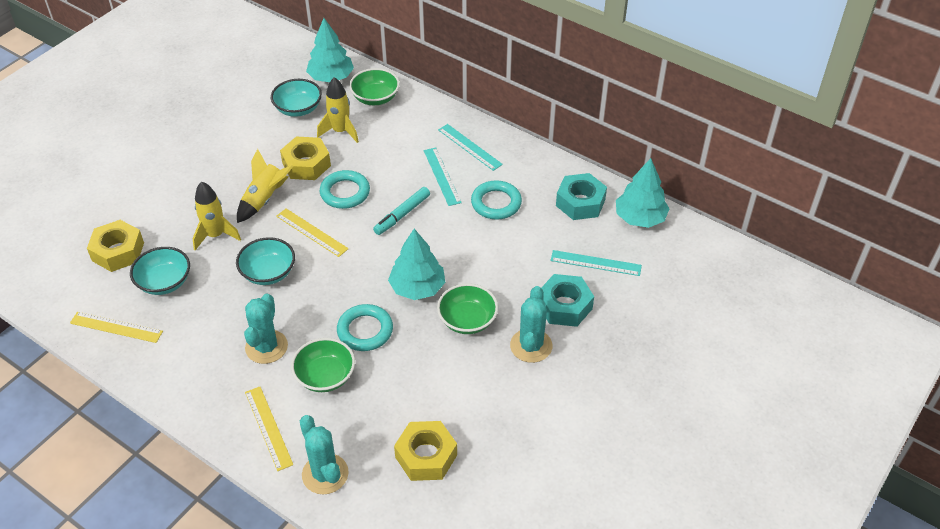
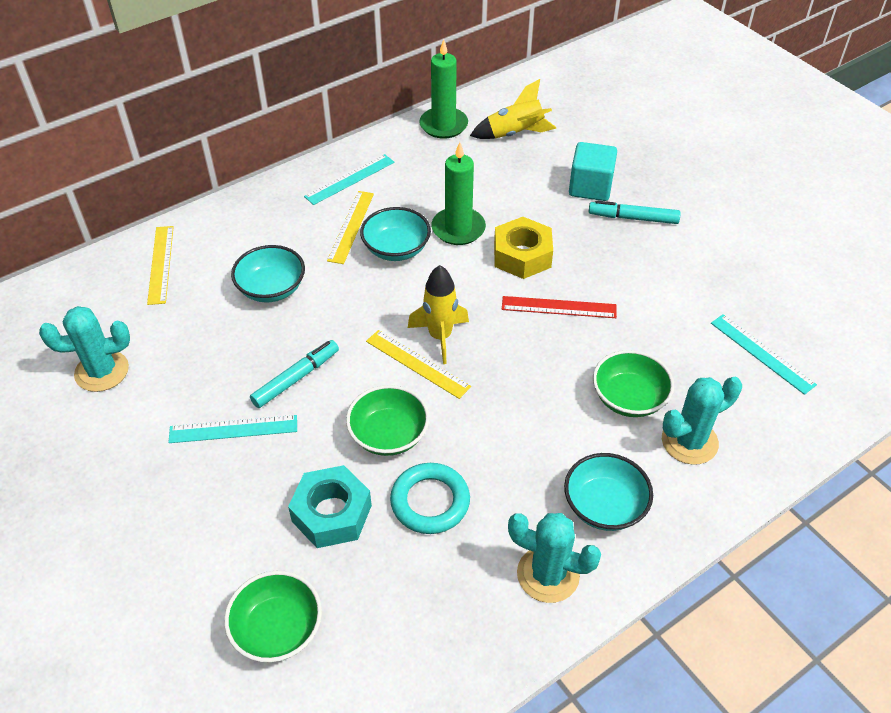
green candle: 0 -> 2
red ruler: 0 -> 1
turquoise cube: 0 -> 1
turquoise marker: 1 -> 2
turquoise nut: 2 -> 1
turquoise ring: 3 -> 1
turquoise tree: 3 -> 0
yellow nut: 3 -> 1
yellow rocket: 3 -> 2

